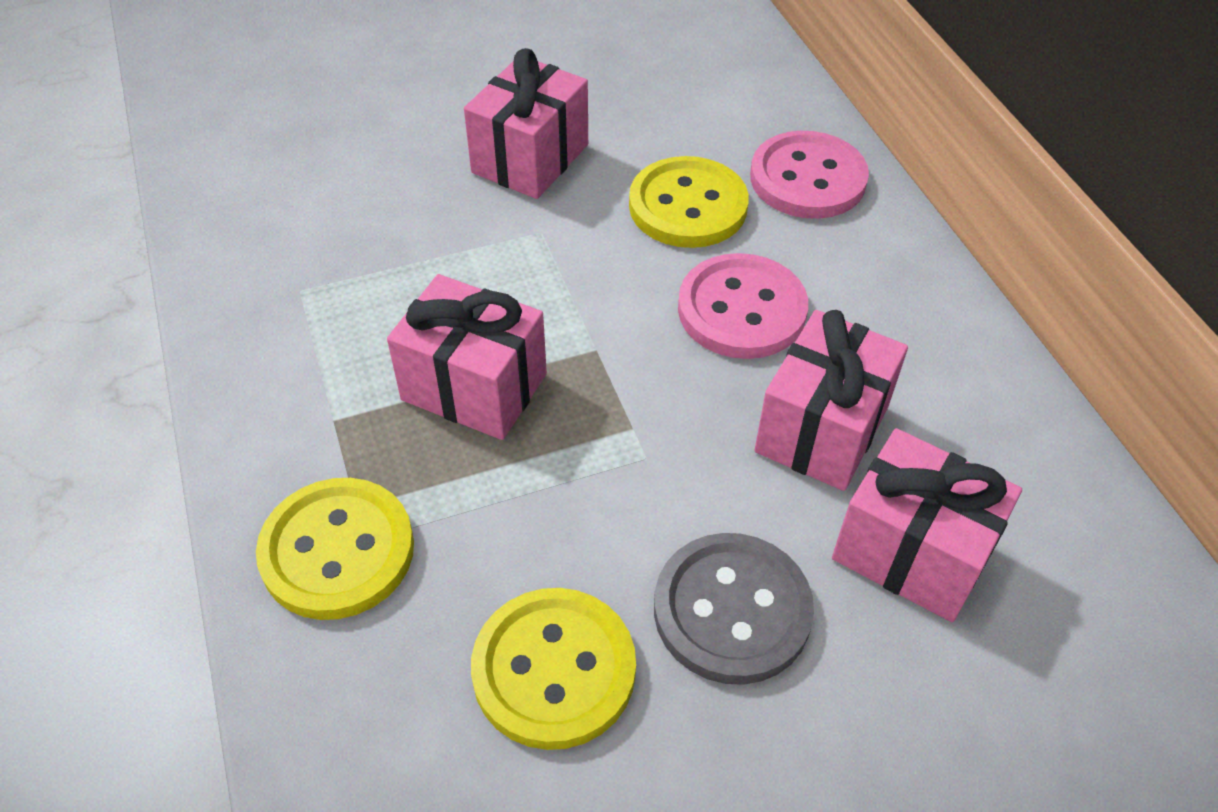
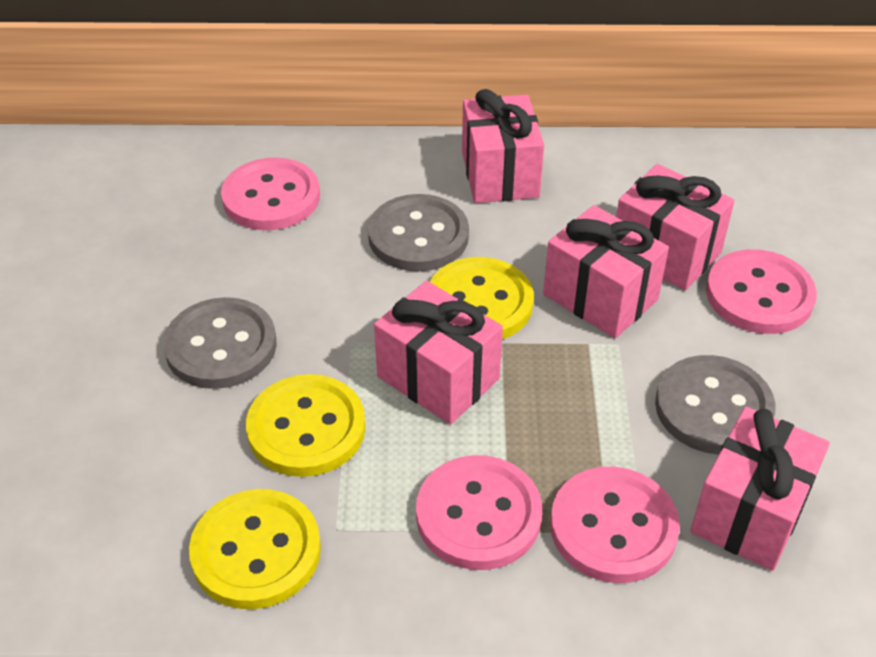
grey button: 1 -> 3
pink button: 2 -> 4
pink gift: 4 -> 5

